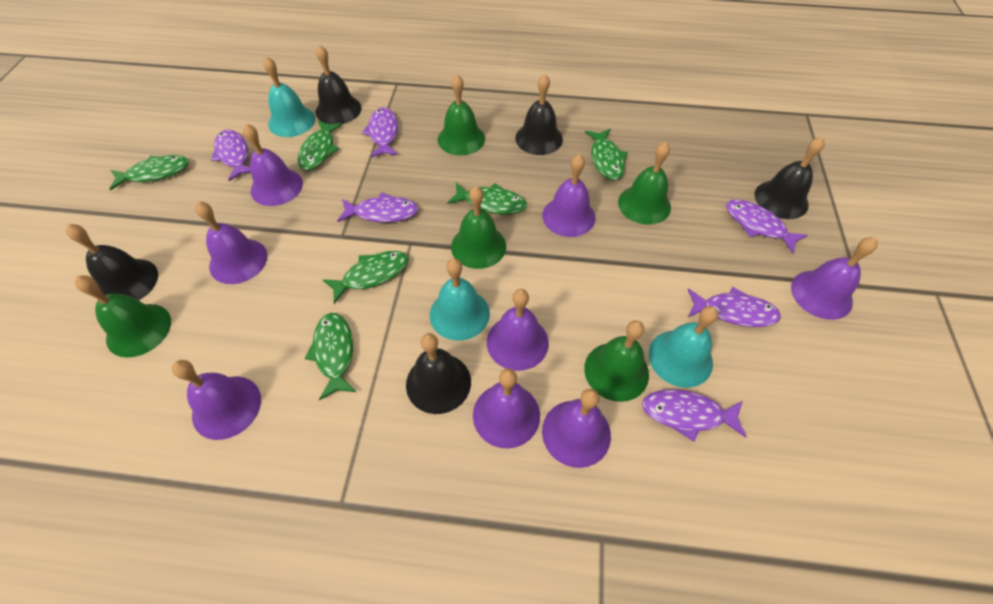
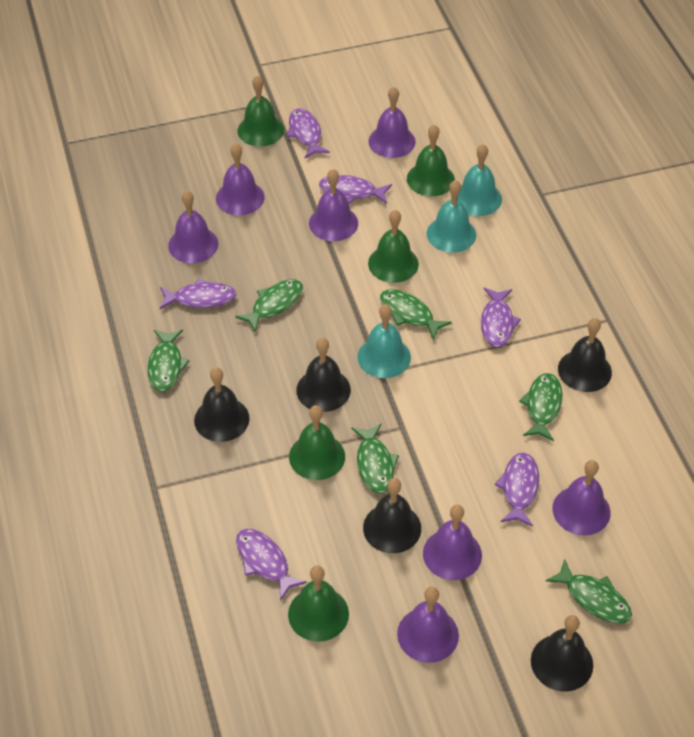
purple bell: 8 -> 7

